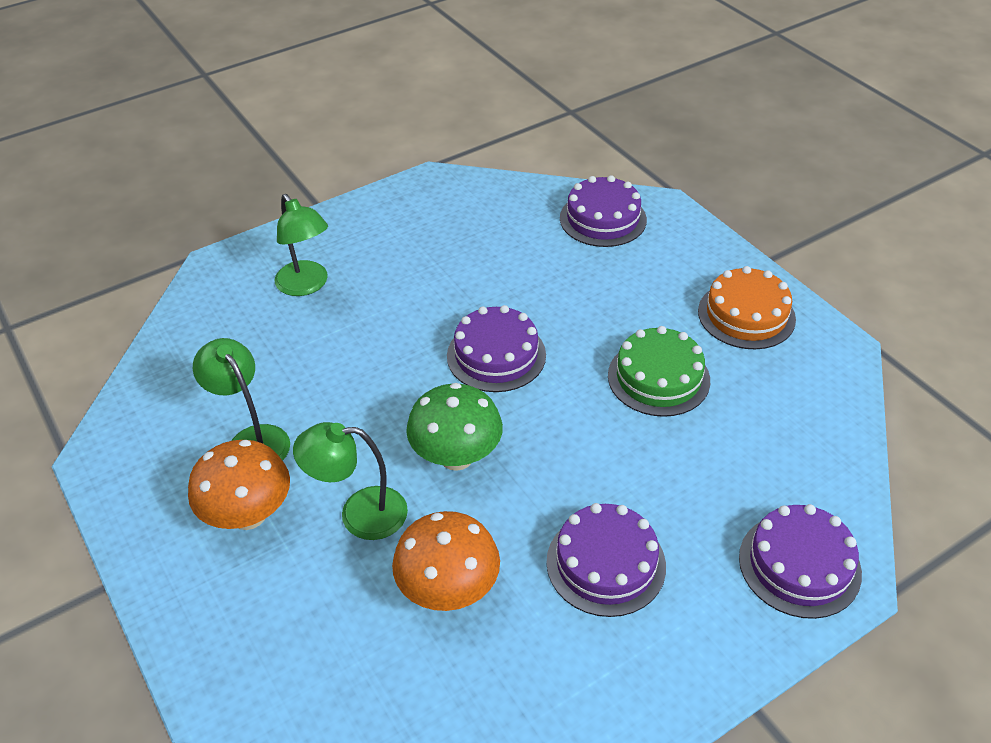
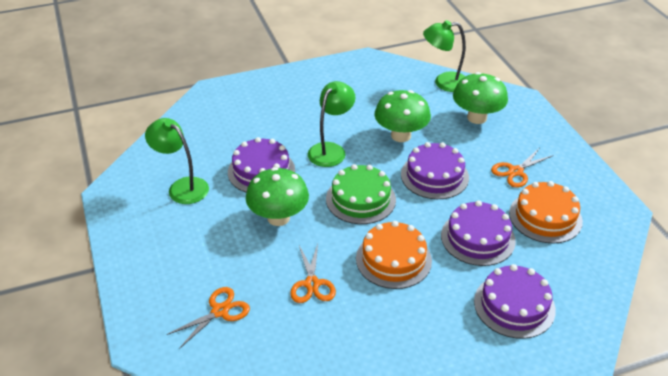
green mushroom: 1 -> 3
orange cake: 1 -> 2
orange mushroom: 2 -> 0
orange scissors: 0 -> 3

